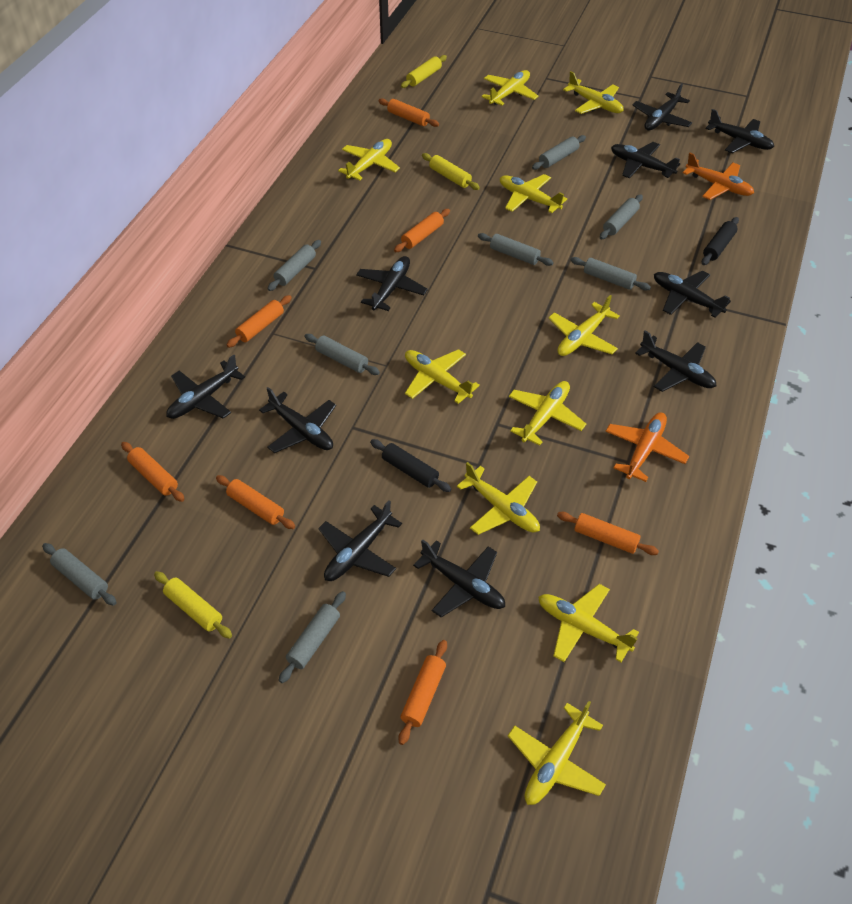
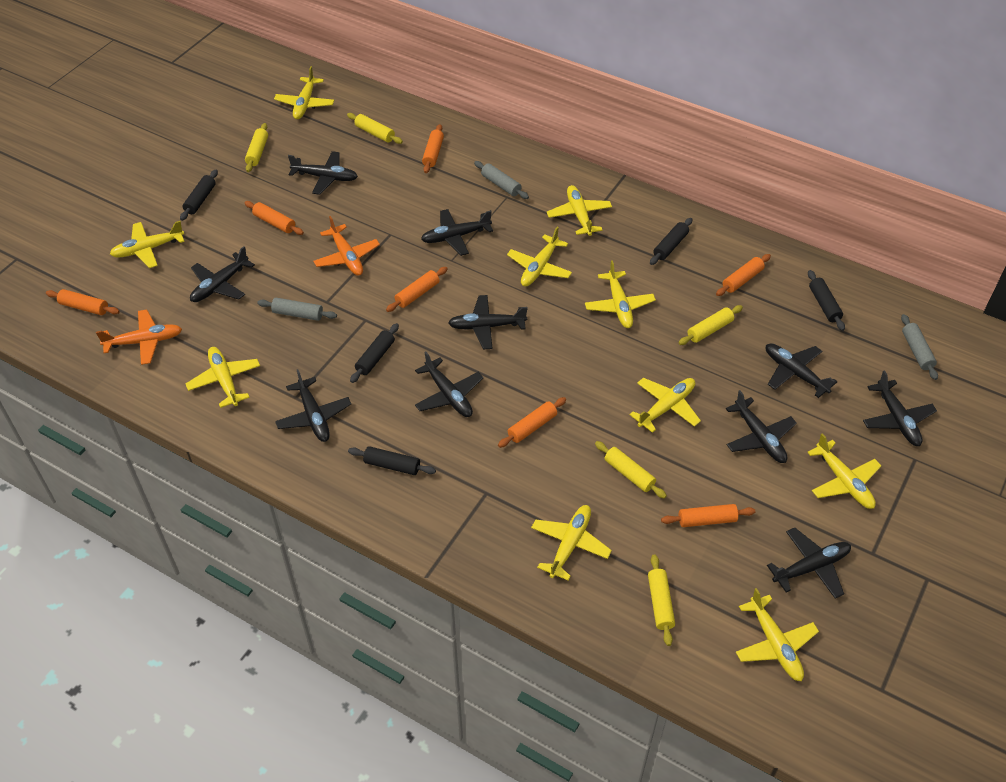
black rolling pin: 2 -> 5
grey rolling pin: 8 -> 3
yellow rolling pin: 3 -> 5

